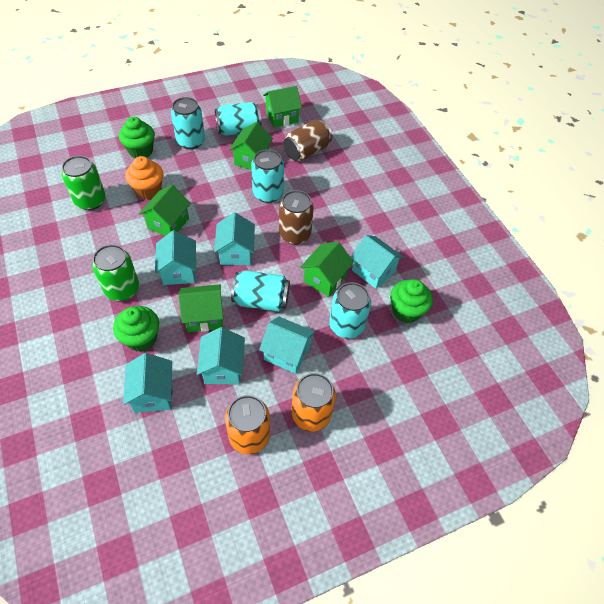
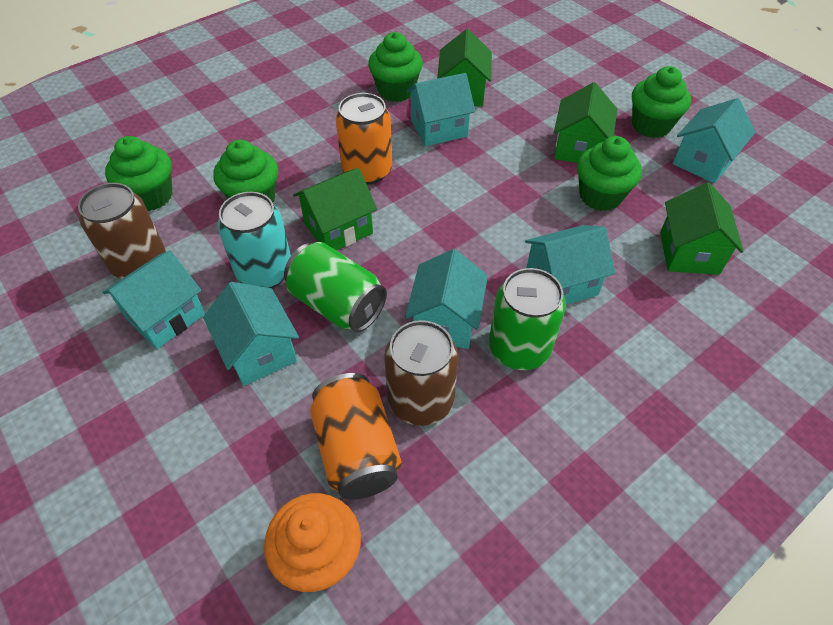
green cupcake: 3 -> 5
green house: 5 -> 4
turquoise can: 5 -> 1

